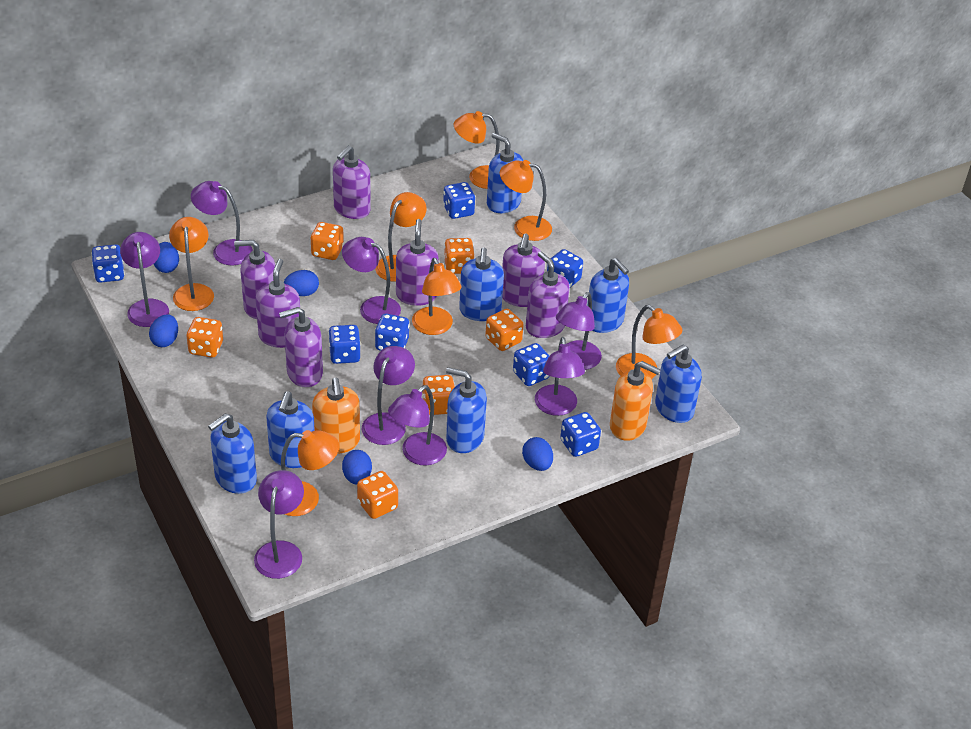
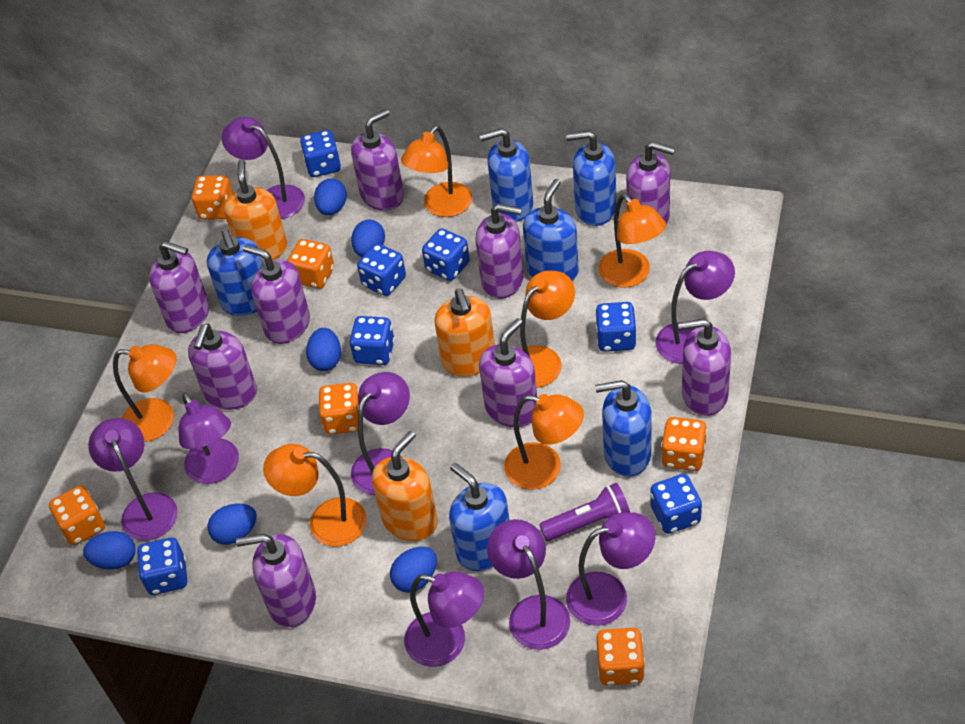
blue egg: 5 -> 6
blue soap dispenser: 7 -> 6
orange lamp: 7 -> 6
orange soap dispenser: 2 -> 3
purple flashlight: 0 -> 1
purple soap dispenser: 7 -> 9

